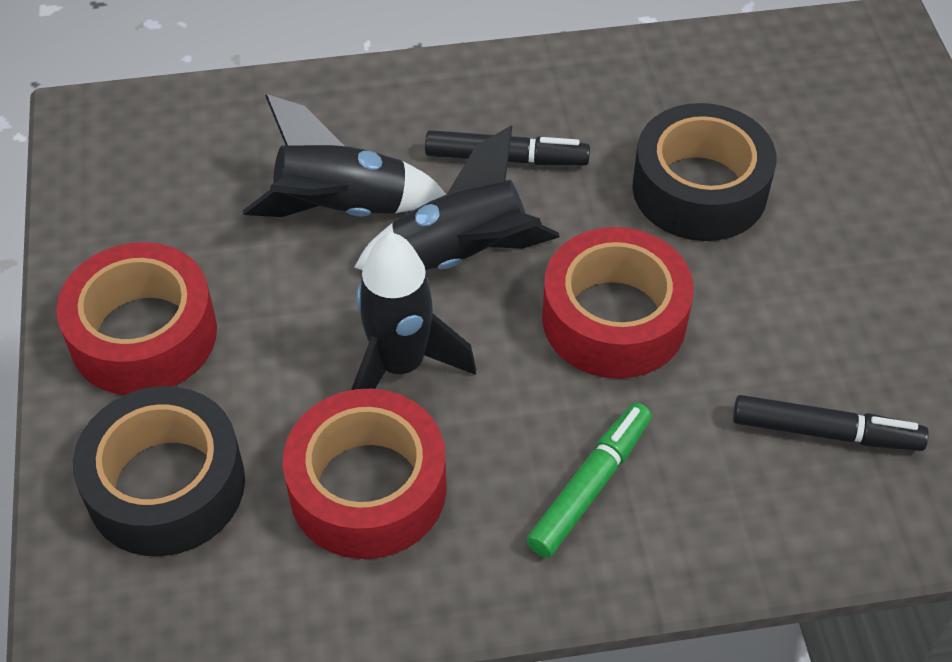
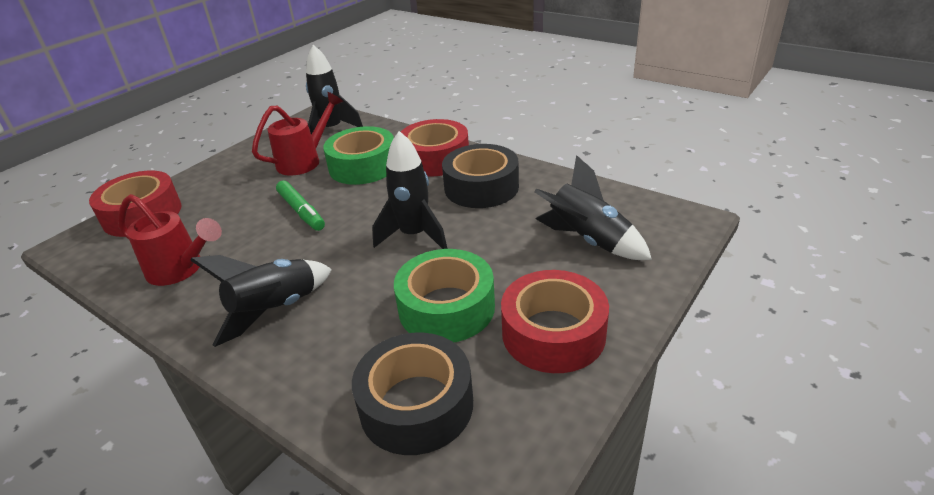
black marker: 2 -> 0
black rocket: 3 -> 4
green tape: 0 -> 2
red watering can: 0 -> 2

